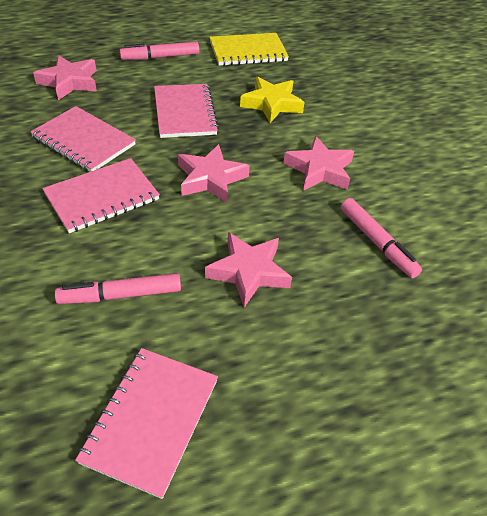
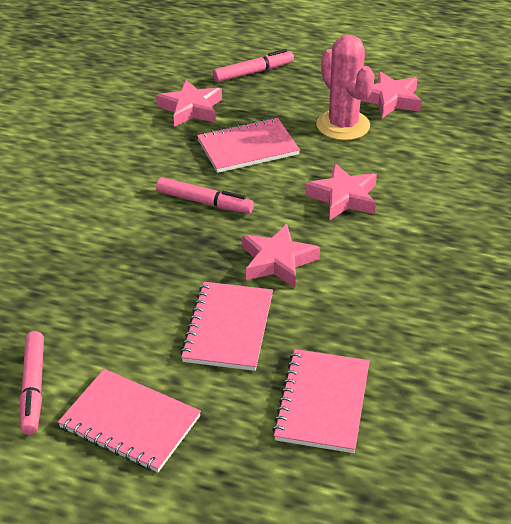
pink cactus: 0 -> 1
yellow notebook: 1 -> 0
yellow star: 1 -> 0

